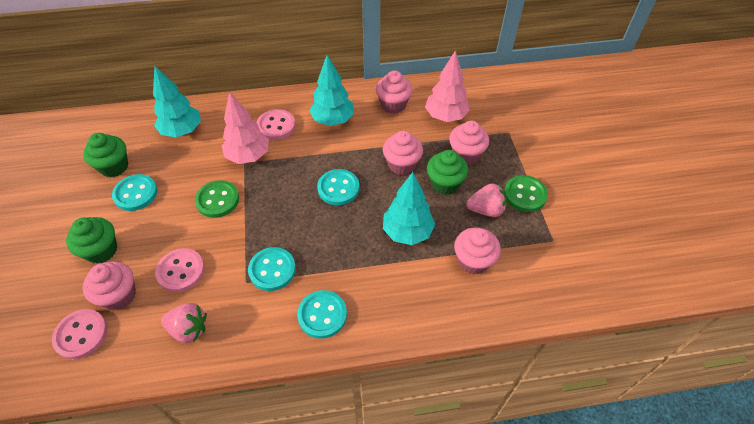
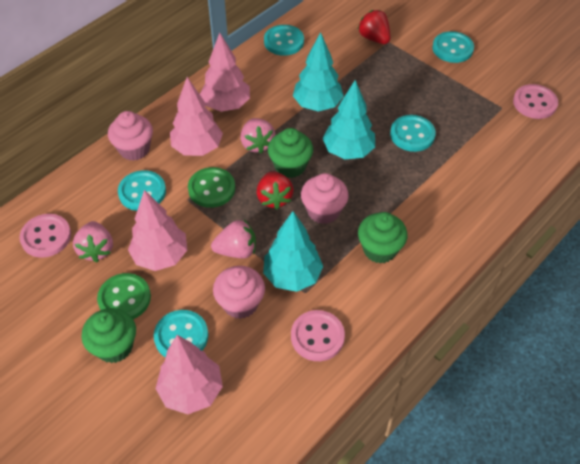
pink cupcake: 5 -> 3
pink strawberry: 2 -> 3
pink tree: 2 -> 4
red strawberry: 0 -> 2
turquoise button: 4 -> 5

